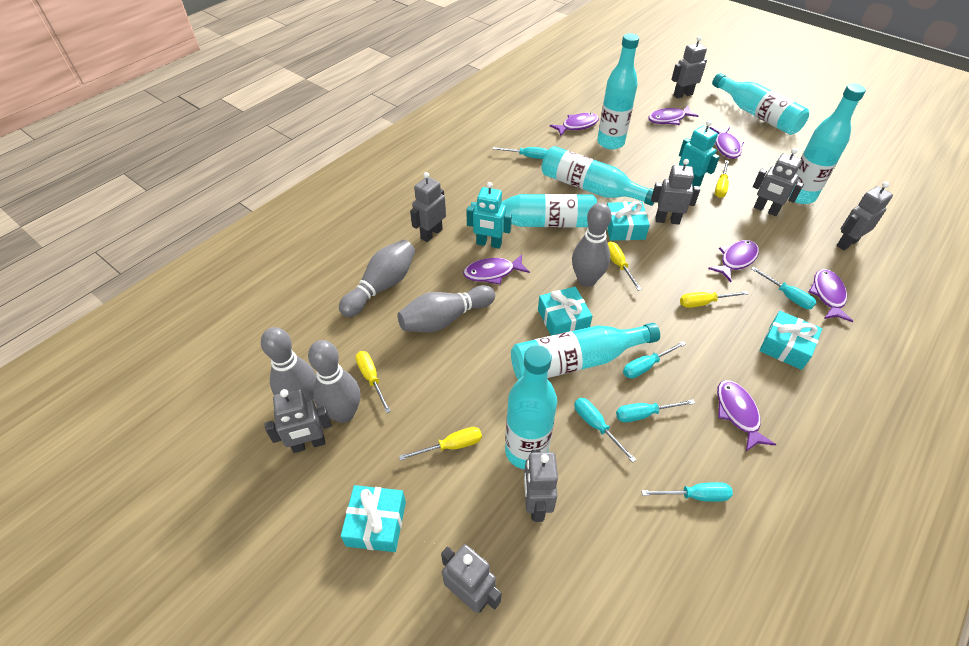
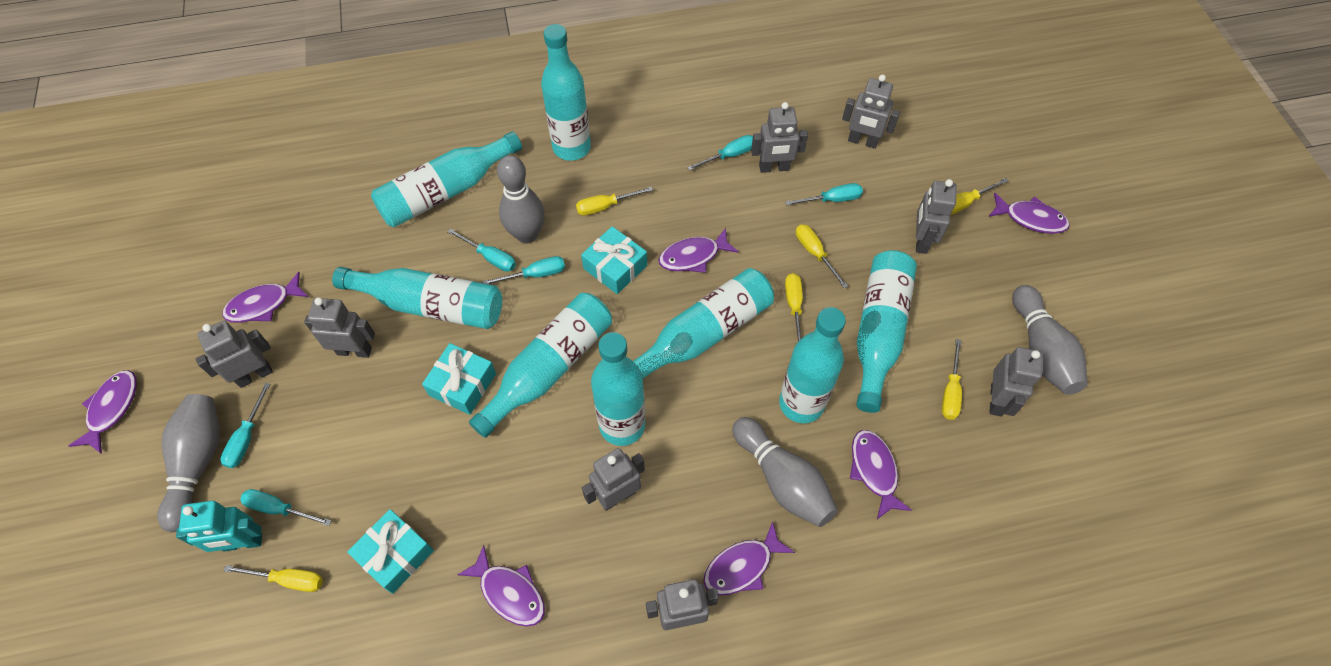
grey bowling pin: 5 -> 4
turquoise bottle: 7 -> 8
turquoise gift: 4 -> 3
turquoise robot: 2 -> 1
yellow screwdriver: 5 -> 6

